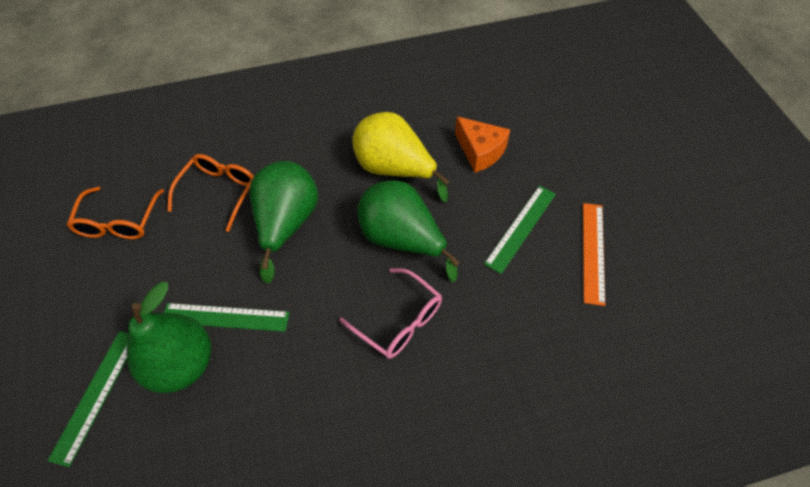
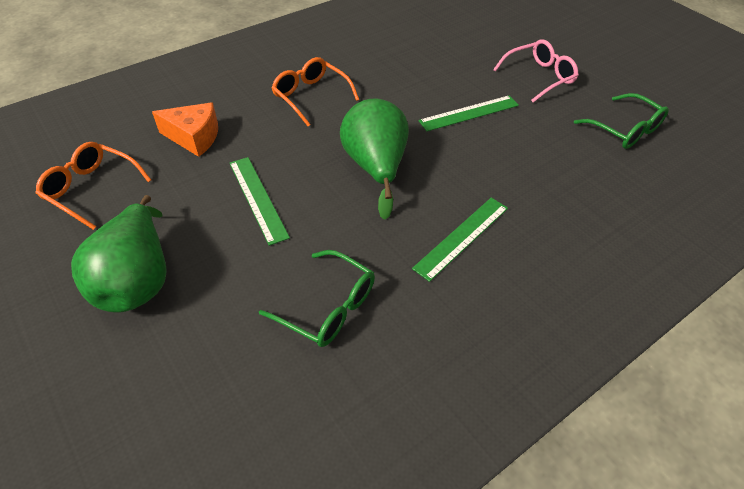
green glasses: 0 -> 2
green pear: 3 -> 2
orange ruler: 1 -> 0
yellow pear: 1 -> 0

